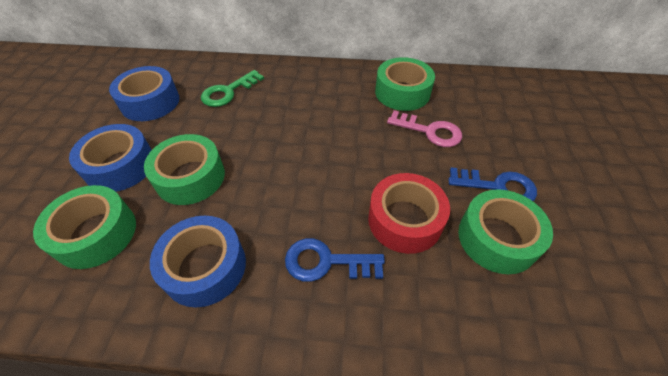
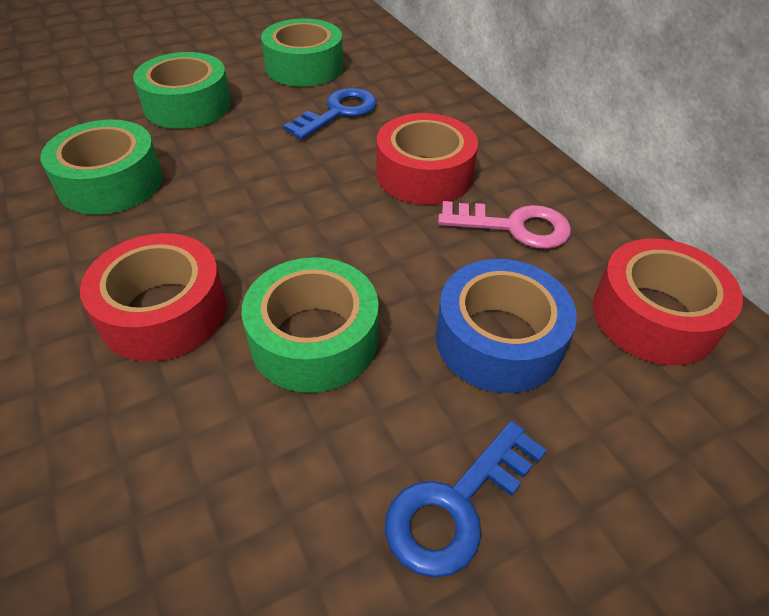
blue tape: 3 -> 1
green key: 1 -> 0
red tape: 1 -> 3

